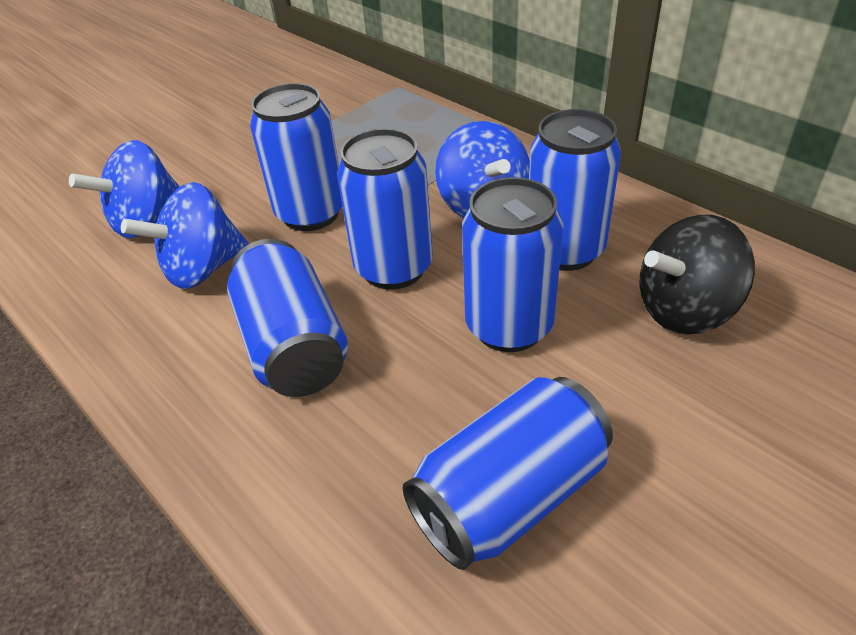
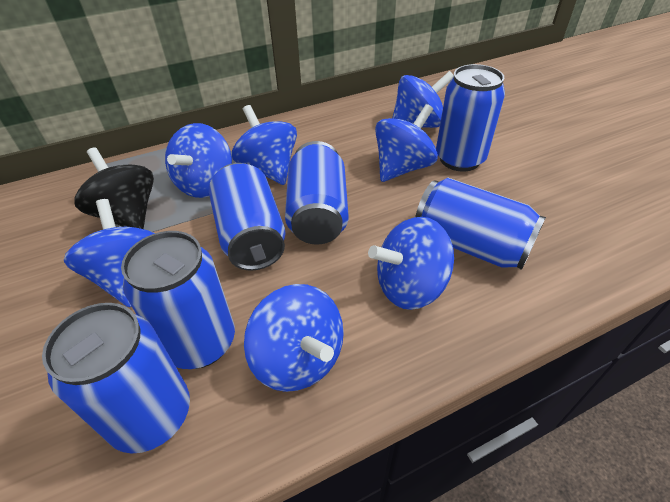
blue spinning top: 3 -> 7

